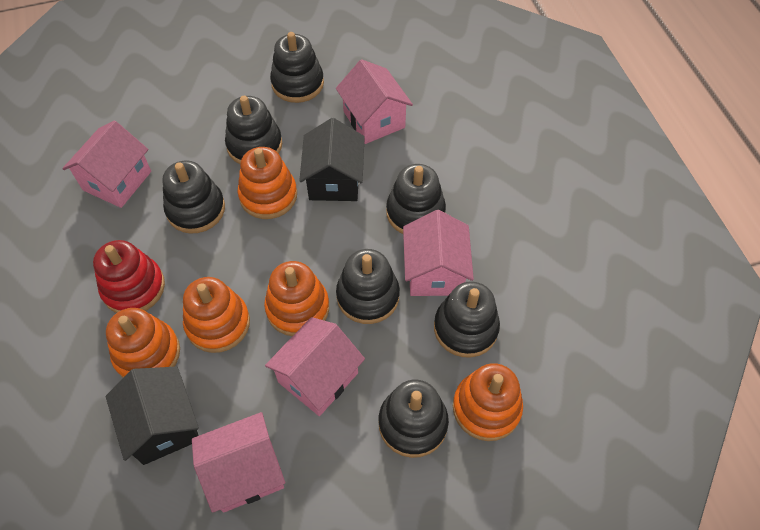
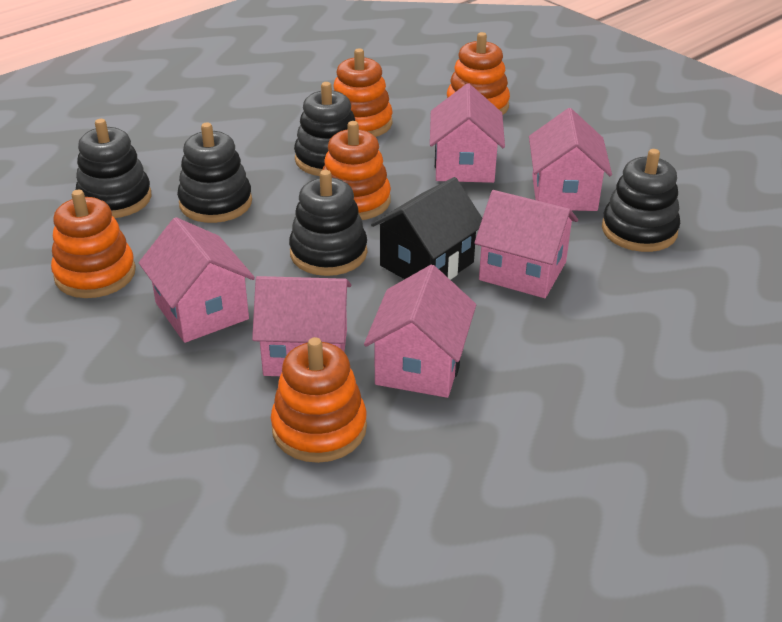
black house: 2 -> 1
black stacking toy: 7 -> 5
pink house: 5 -> 6
red stacking toy: 1 -> 0

